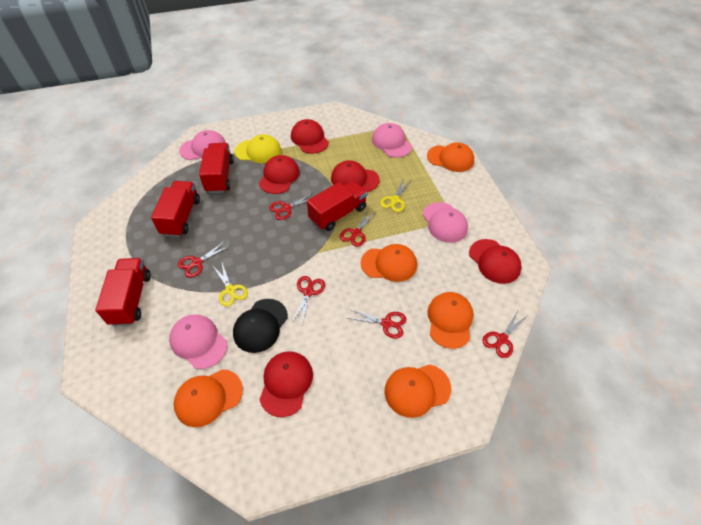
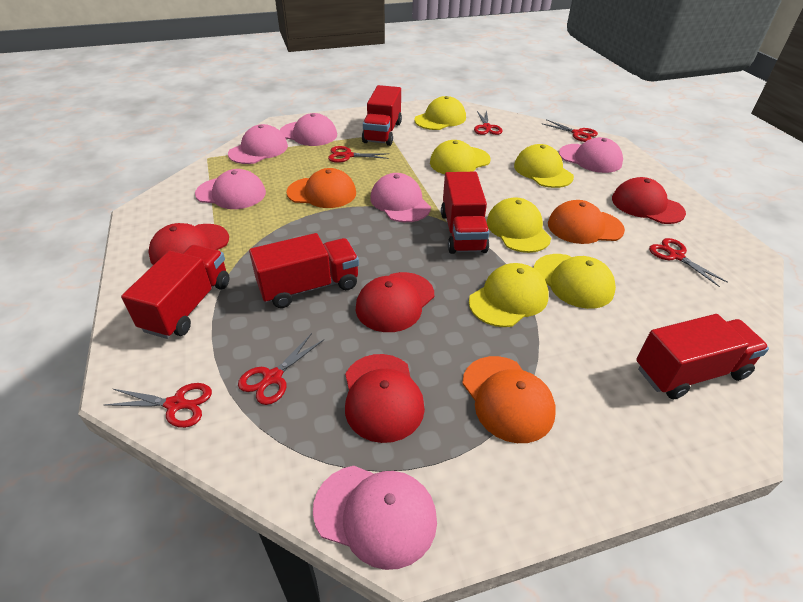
black cap: 1 -> 0
orange cap: 5 -> 3
pink cap: 4 -> 6
red cap: 5 -> 4
red truck: 4 -> 5
yellow cap: 1 -> 6
yellow scissors: 2 -> 0

